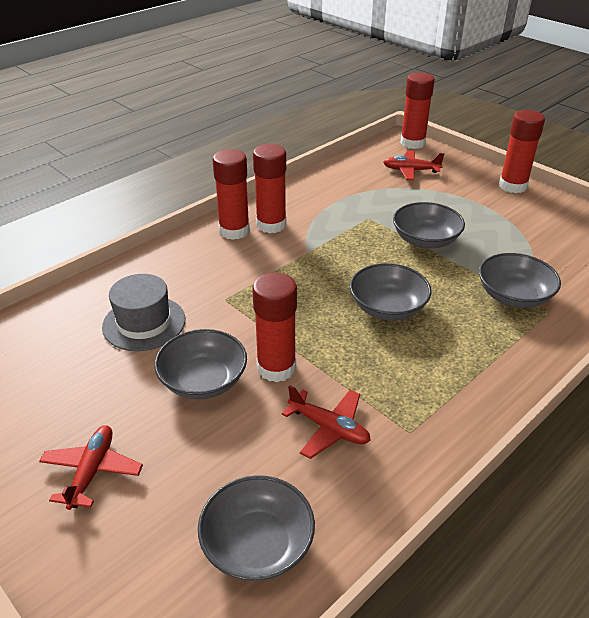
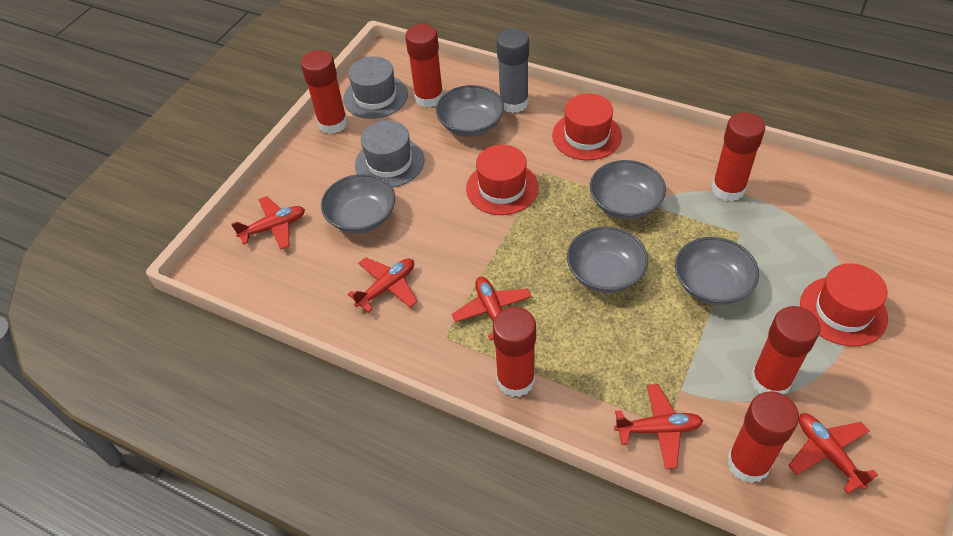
grey glue stick: 0 -> 1
grey hat: 1 -> 2
red glue stick: 5 -> 6
red hat: 0 -> 3
red plane: 3 -> 5

